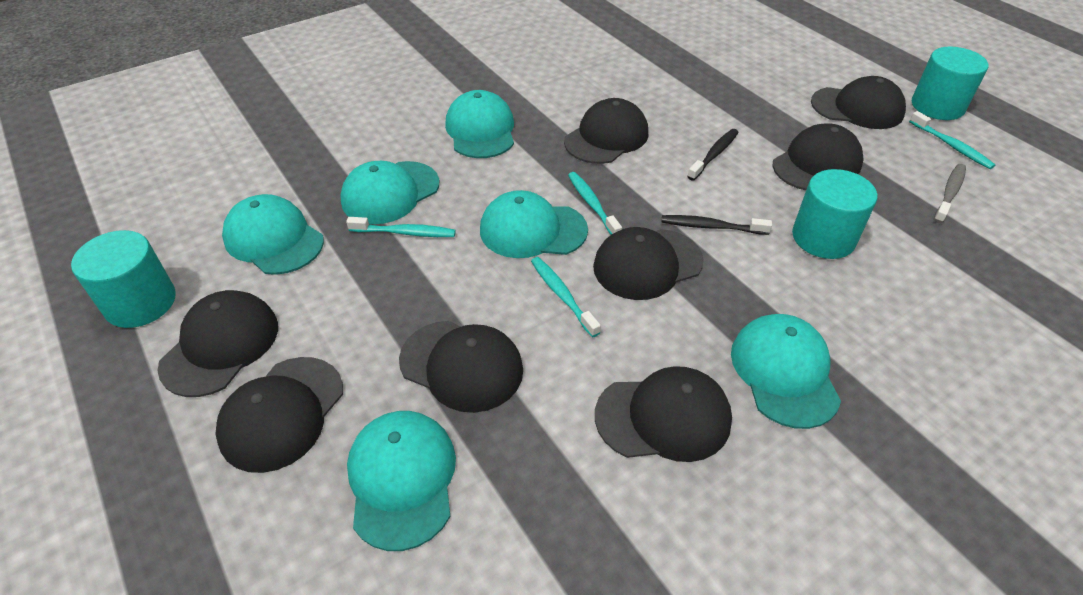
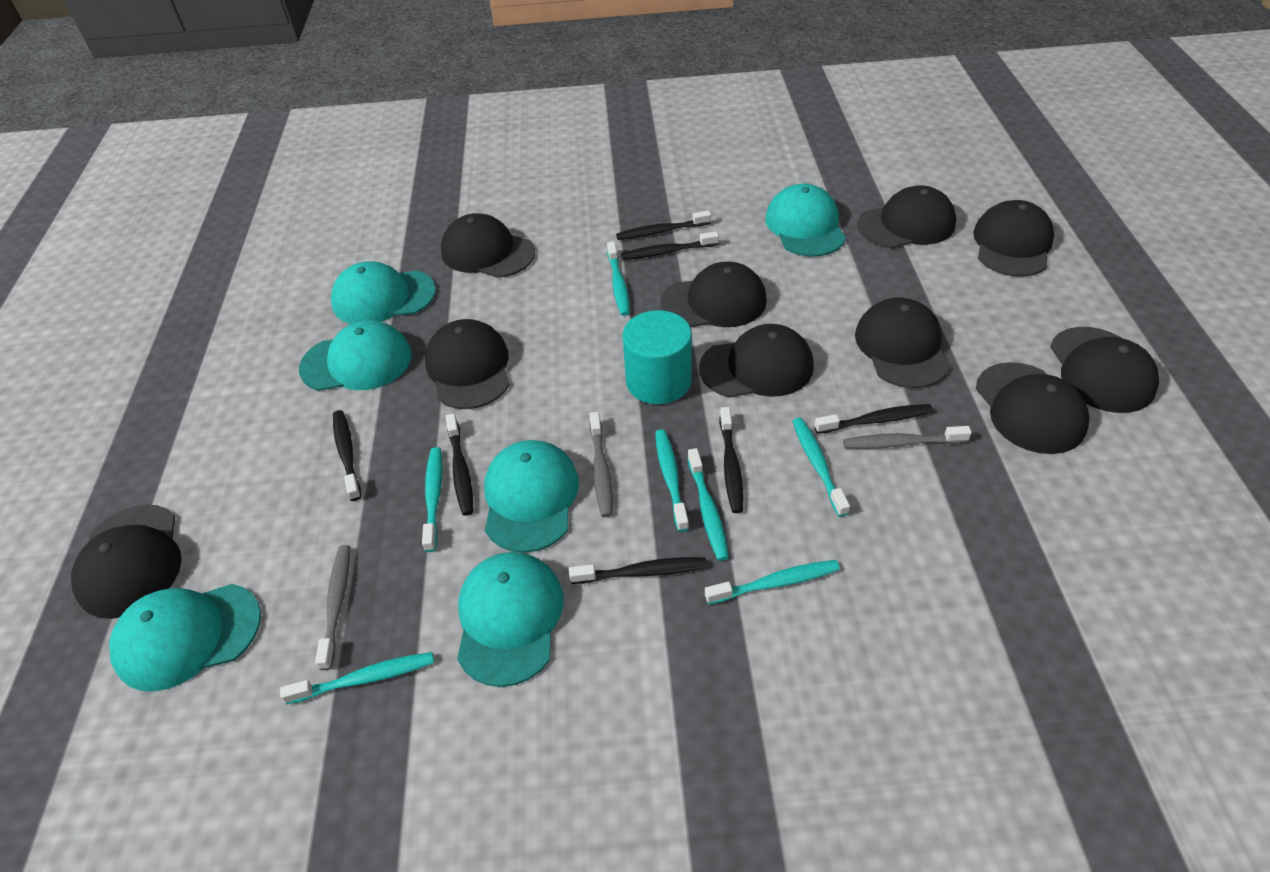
black cap: 8 -> 10
black toothbrush: 2 -> 7
grey toothbrush: 1 -> 3
turquoise cylinder: 3 -> 1
turquoise toothbrush: 4 -> 7

